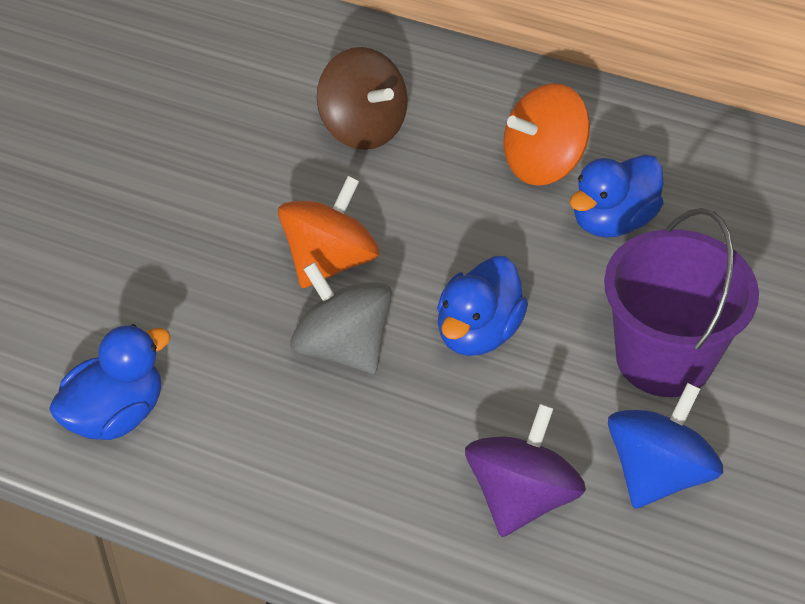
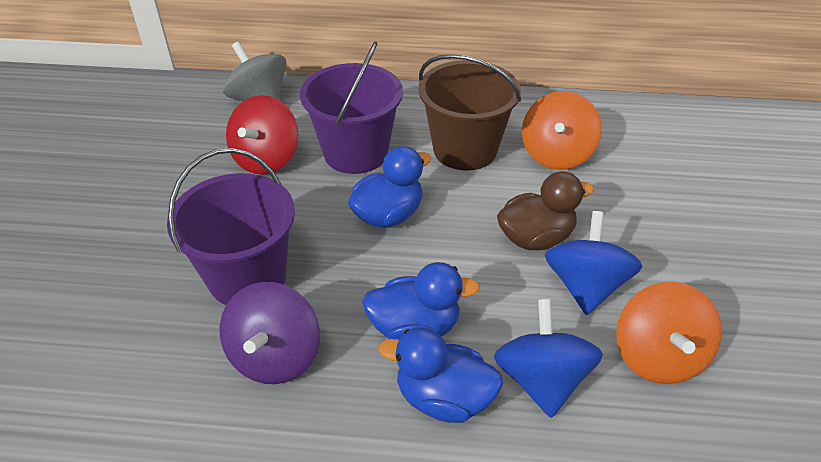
blue spinning top: 1 -> 2
brown bucket: 0 -> 1
brown duck: 0 -> 1
brown spinning top: 1 -> 0
purple bucket: 1 -> 2
red spinning top: 0 -> 1

